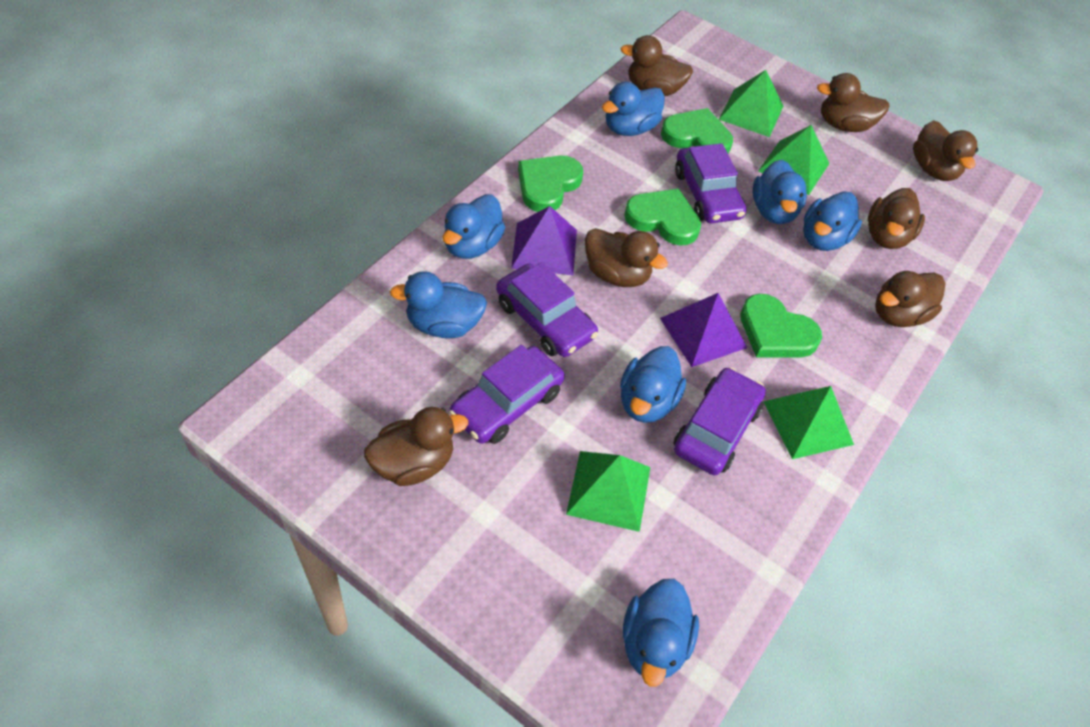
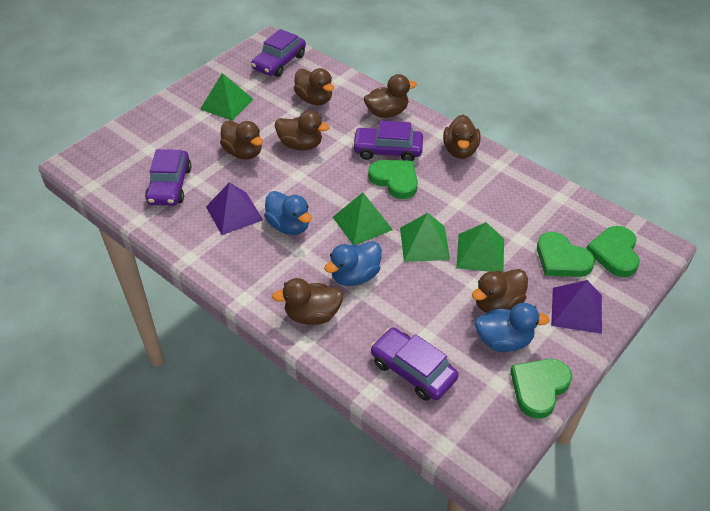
blue duck: 7 -> 3

